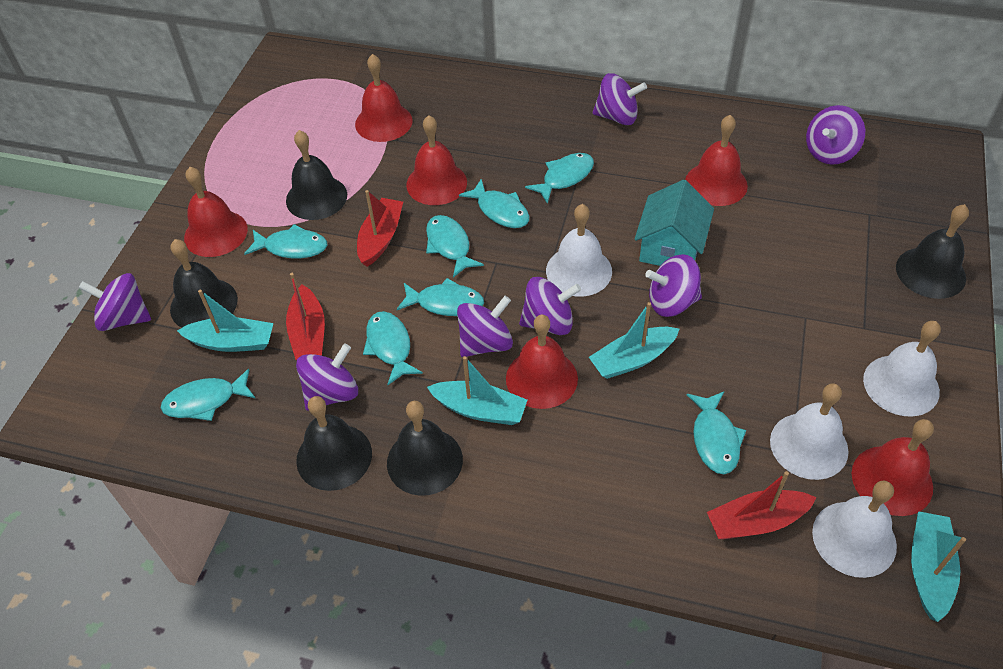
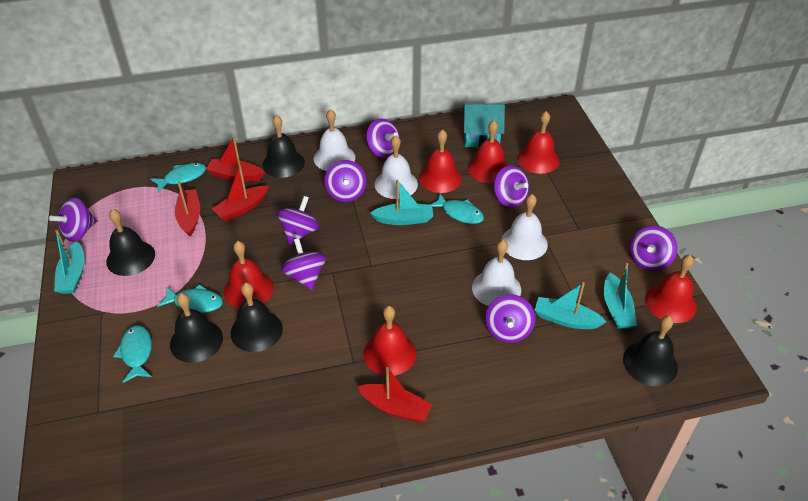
purple spinning top: 7 -> 8
red boat: 3 -> 4
turquoise fish: 8 -> 4

